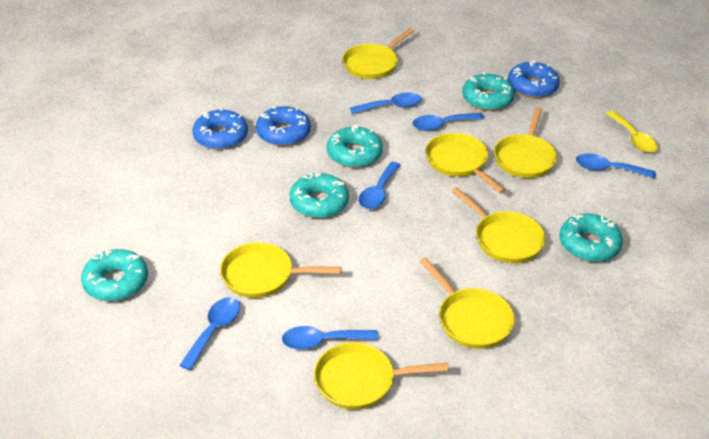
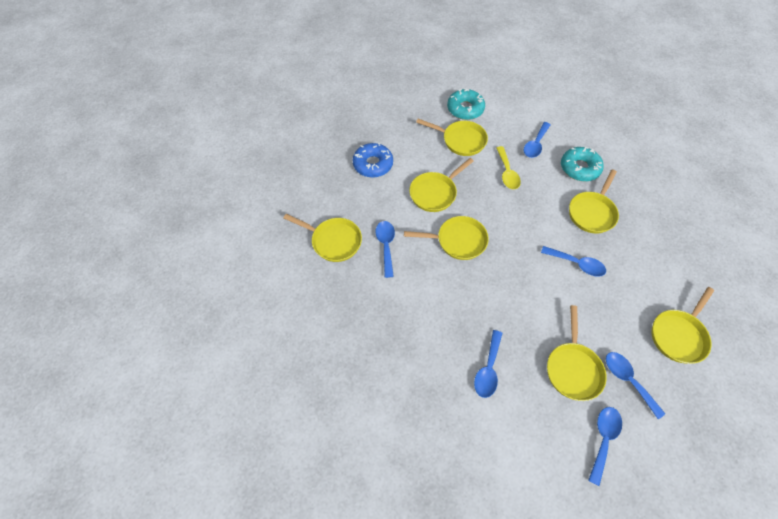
blue donut: 3 -> 1
turquoise donut: 5 -> 2

